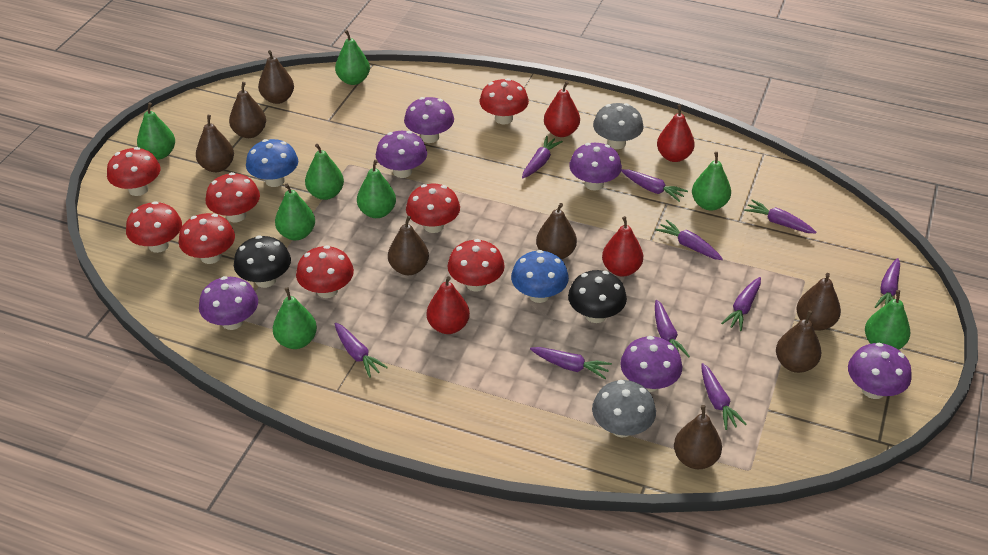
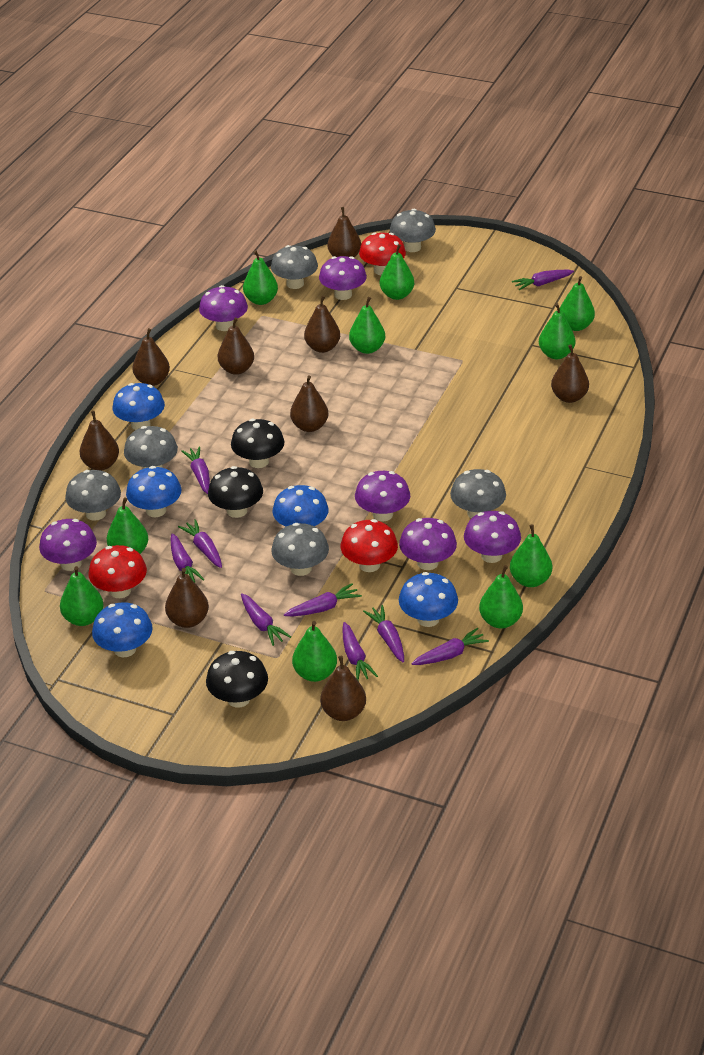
black mushroom: 2 -> 3
blue mushroom: 2 -> 5
brown pear: 8 -> 9
green pear: 8 -> 10
grey mushroom: 2 -> 6
purple carrot: 10 -> 9
red mushroom: 8 -> 3
red pear: 4 -> 0

